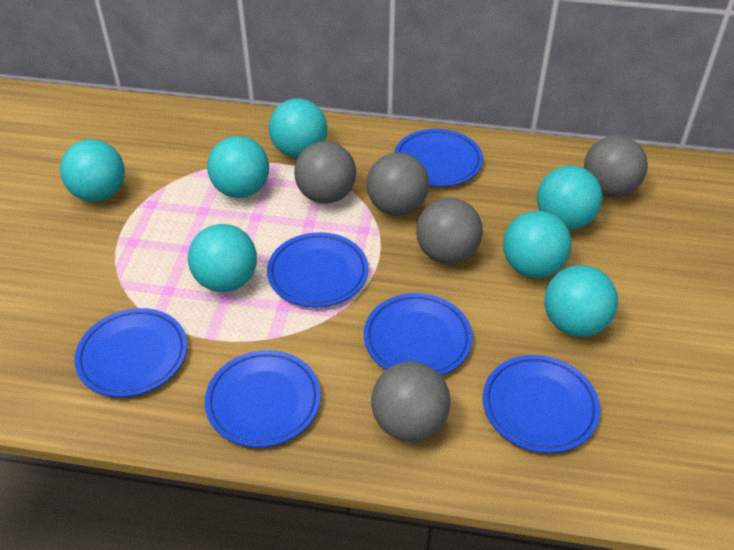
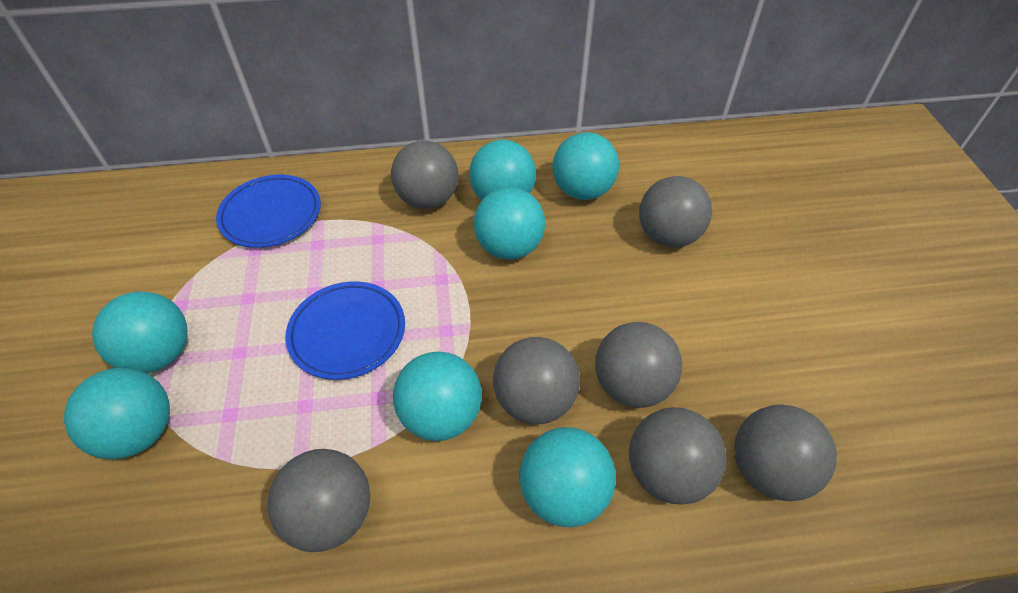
blue plate: 6 -> 2
grey ball: 5 -> 7

